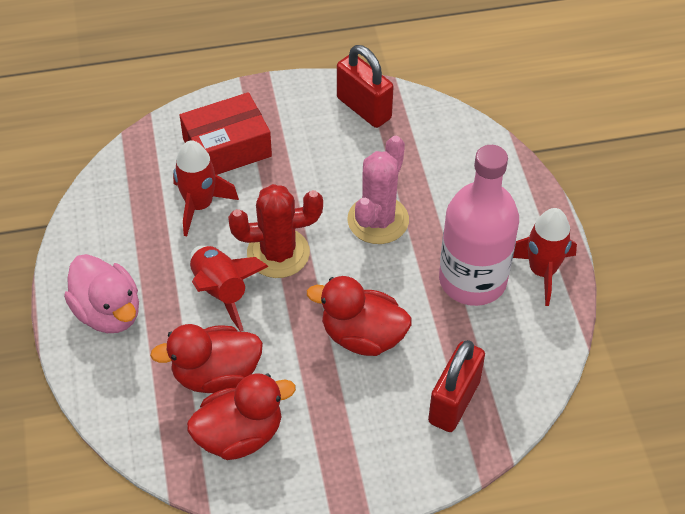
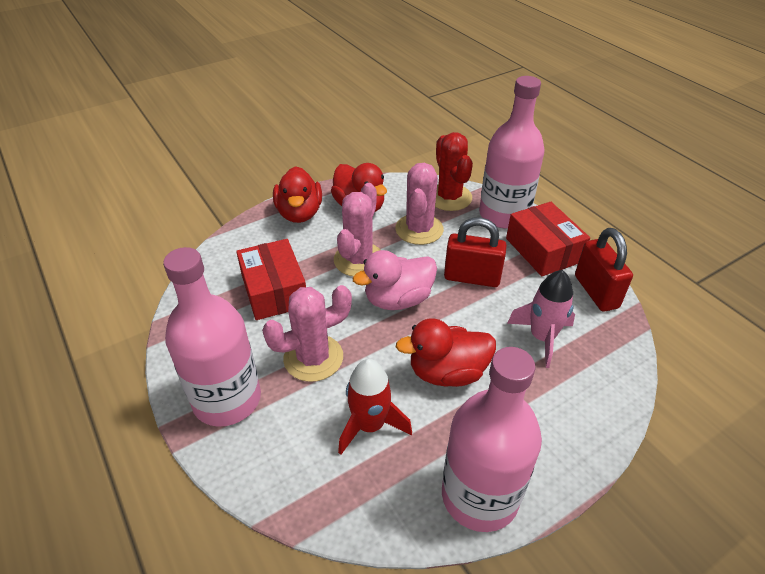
pink bottle: 1 -> 3
pink cactus: 1 -> 3
pink rocket: 0 -> 1
red box: 1 -> 2
red rocket: 3 -> 1

